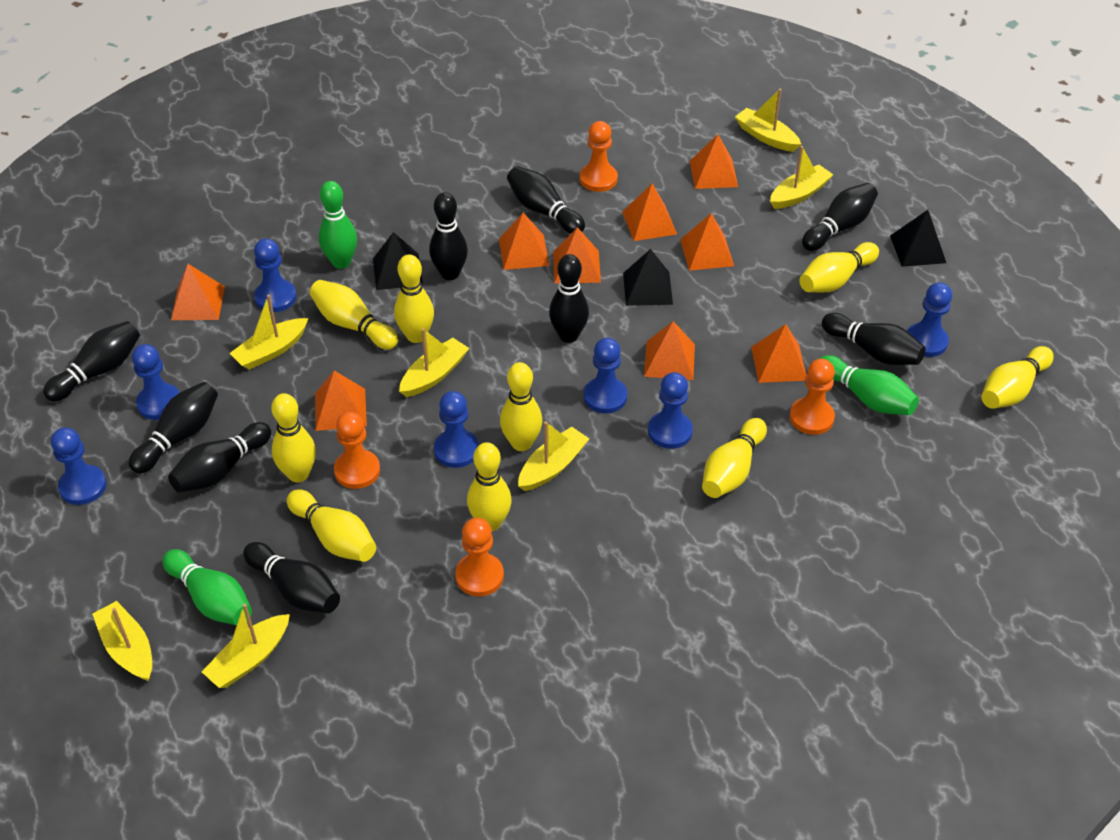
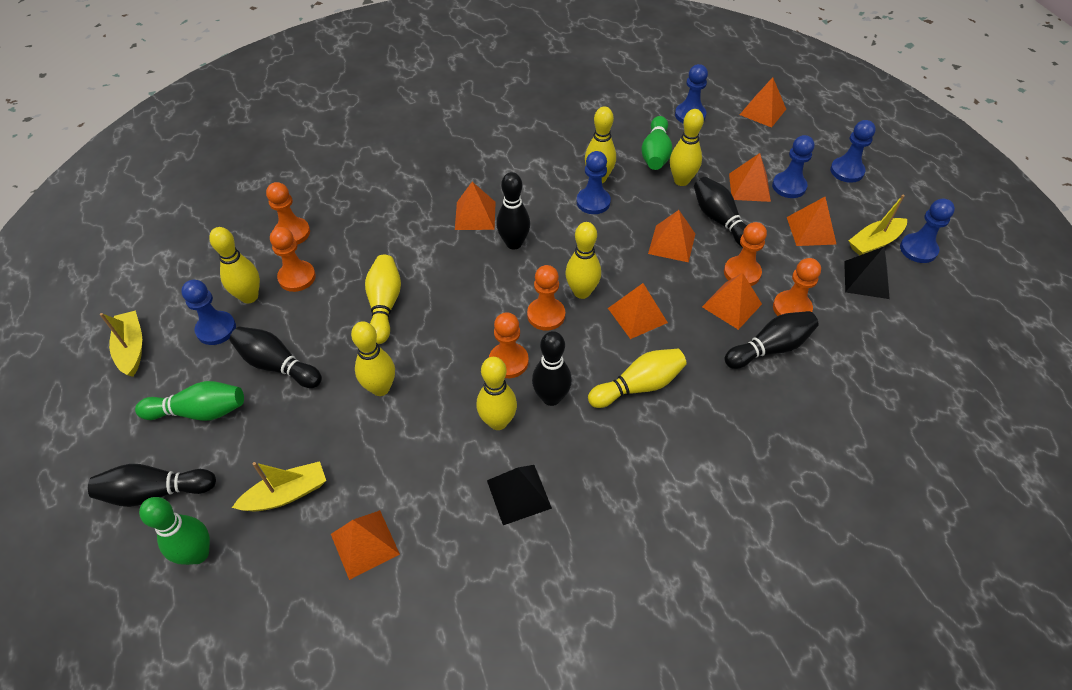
black bowling pin: 9 -> 6
black pyramid: 3 -> 2
blue pawn: 7 -> 6
orange pawn: 4 -> 6
orange pyramid: 9 -> 8
yellow boat: 7 -> 3
yellow bowling pin: 9 -> 8

